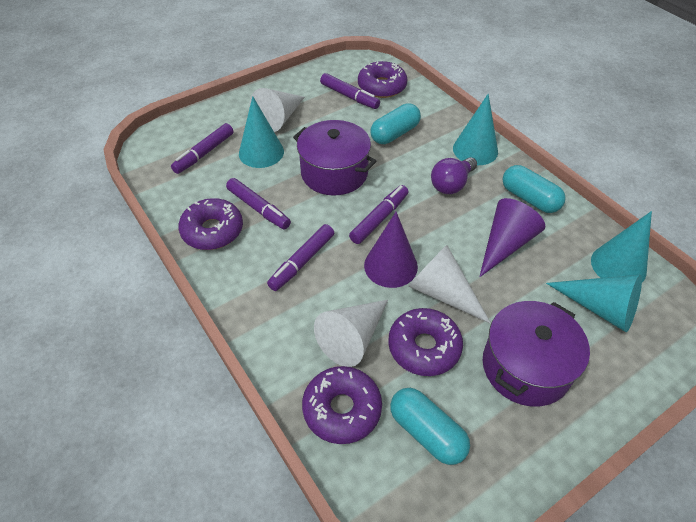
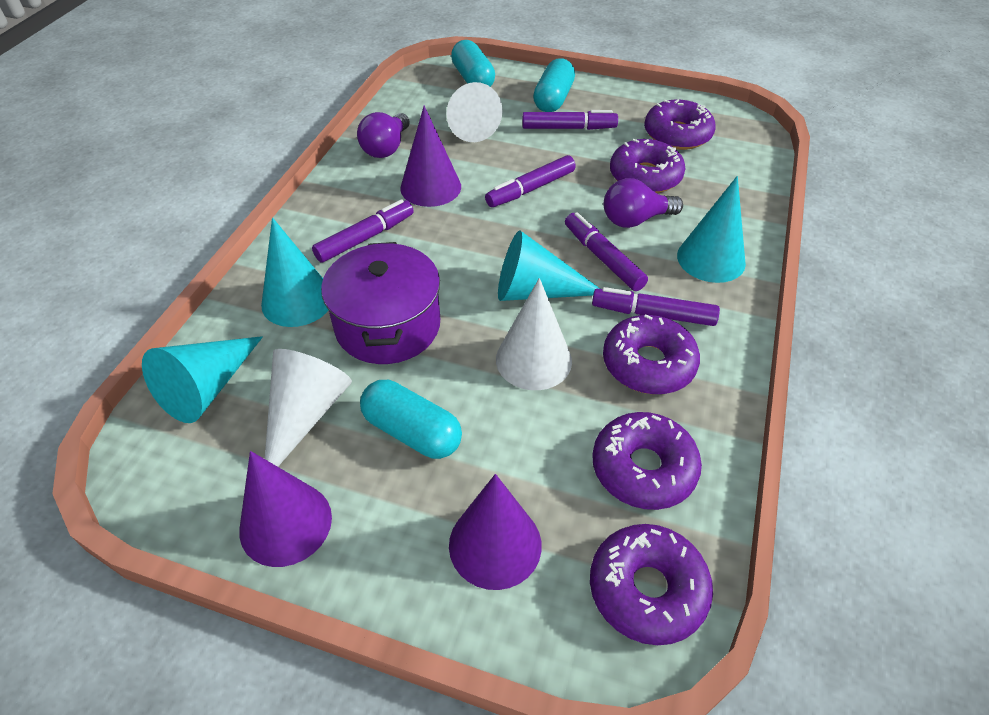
purple cone: 2 -> 3
purple donut: 4 -> 5
purple light bulb: 1 -> 2
purple pot: 2 -> 1

